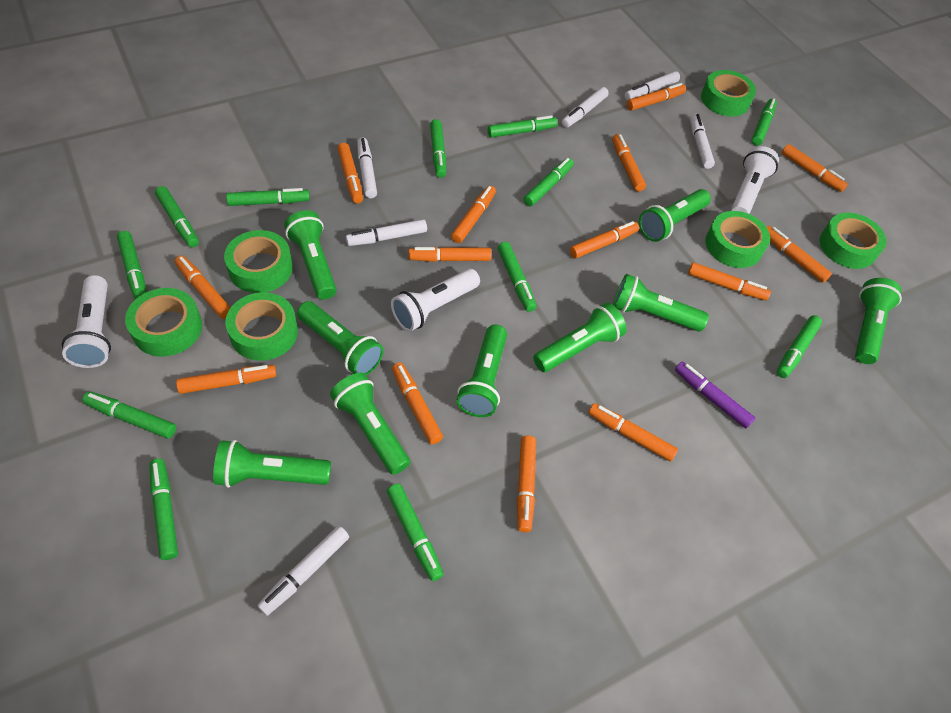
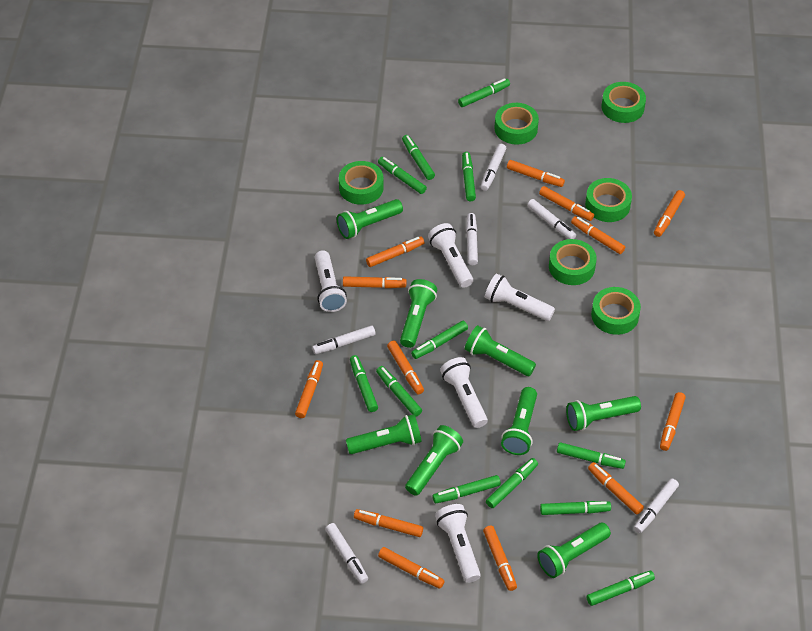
green flashlight: 9 -> 8
orange marker: 14 -> 13
purple marker: 1 -> 0
white flashlight: 3 -> 5

